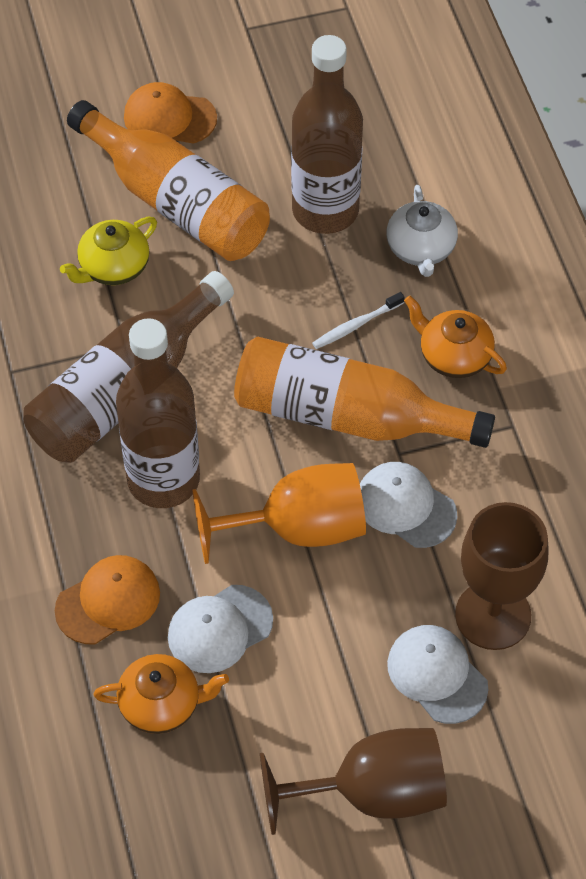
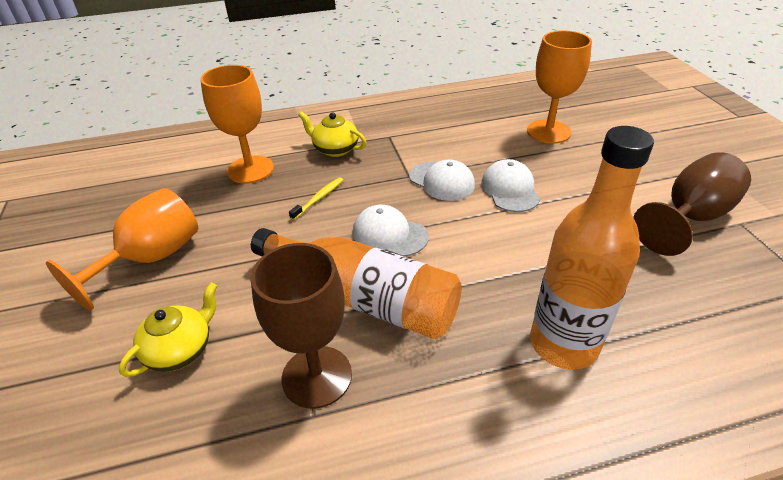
brown bottle: 3 -> 0
orange cap: 2 -> 0
orange goblet: 1 -> 3
orange teapot: 2 -> 0
white teapot: 1 -> 0
white toothbrush: 1 -> 0
yellow teapot: 1 -> 2
yellow toothbrush: 0 -> 1

